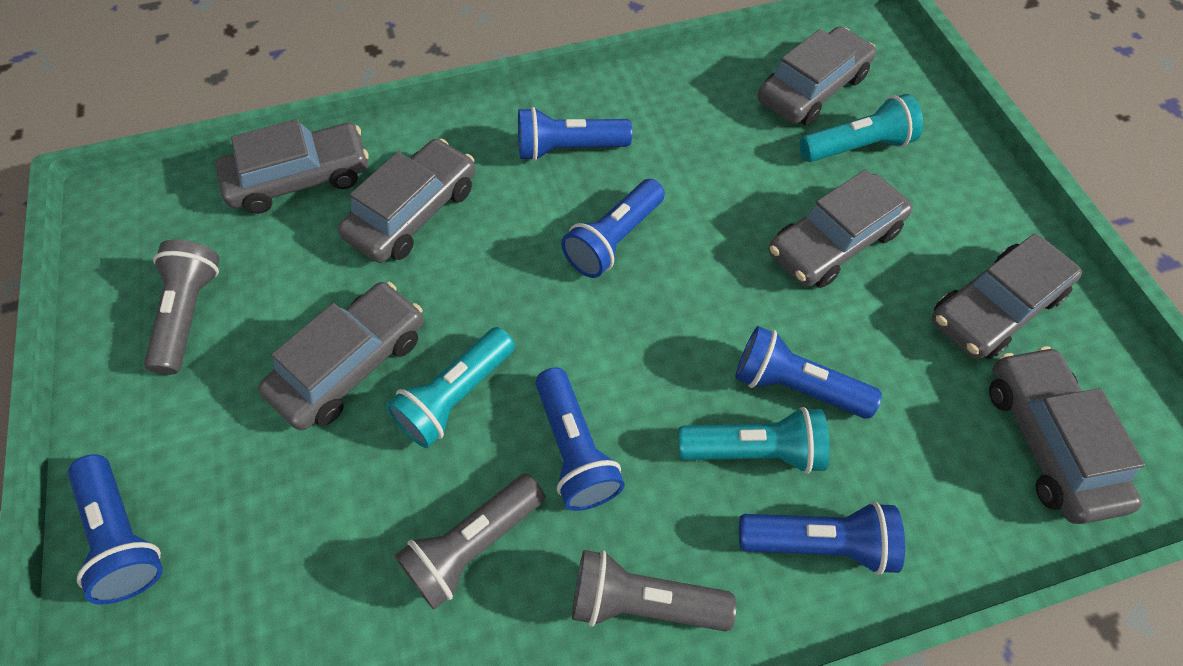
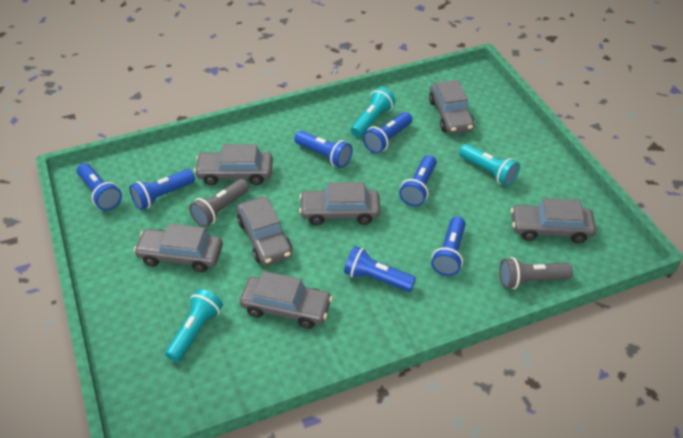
blue flashlight: 6 -> 7
grey flashlight: 3 -> 2

